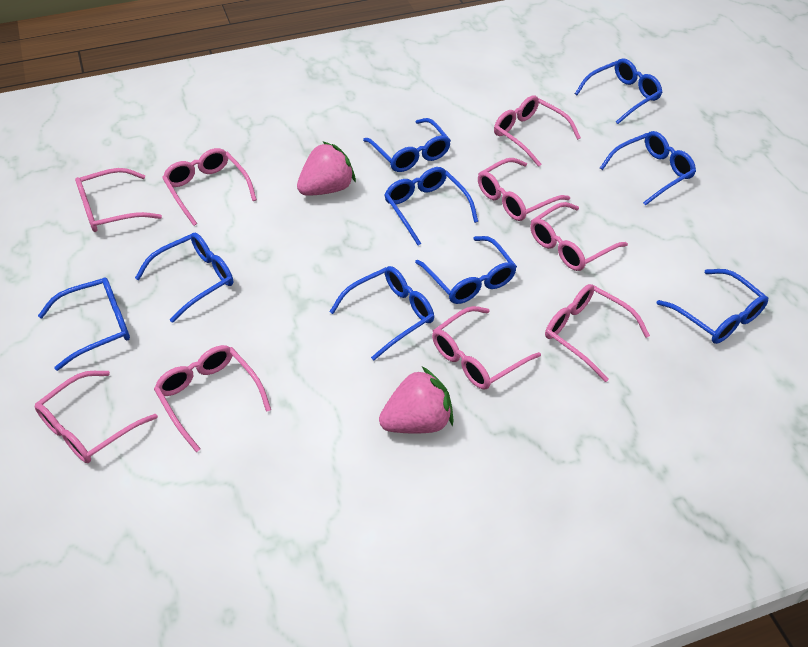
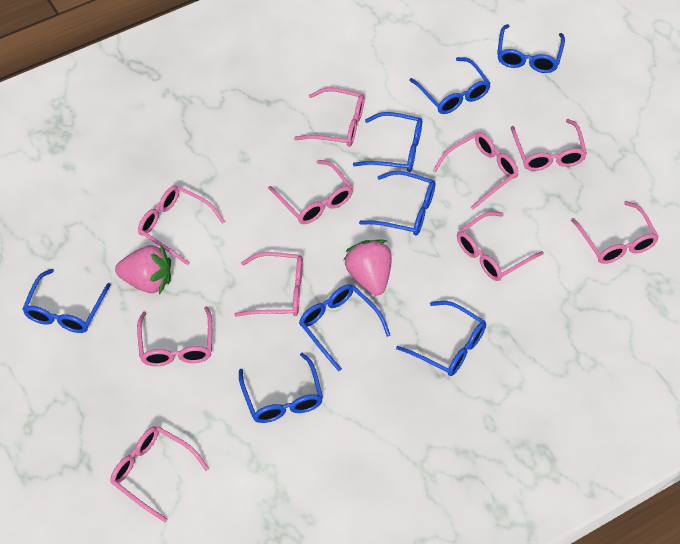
blue glasses: 9 -> 8
pink glasses: 9 -> 10

